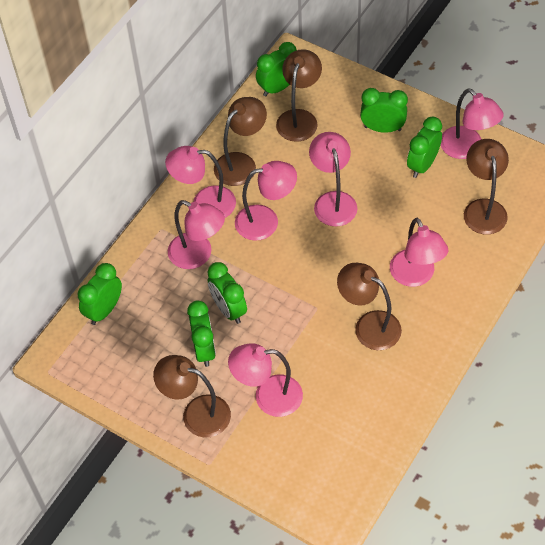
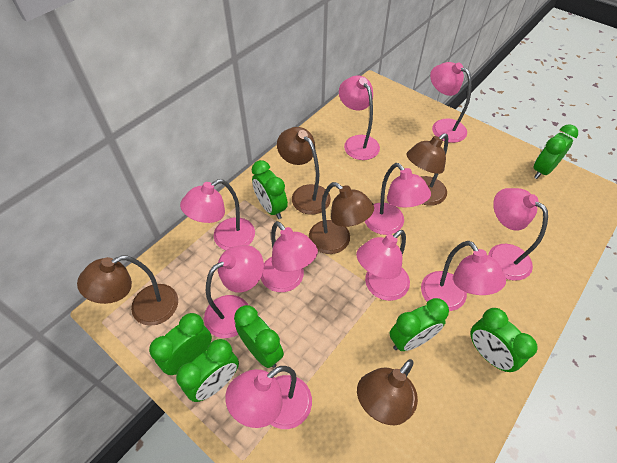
green clock: 6 -> 7
pink lamp: 7 -> 10

